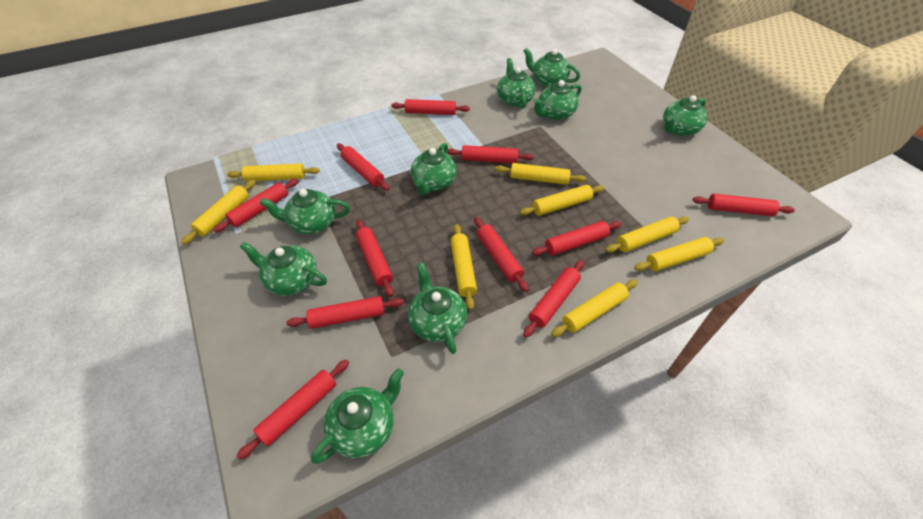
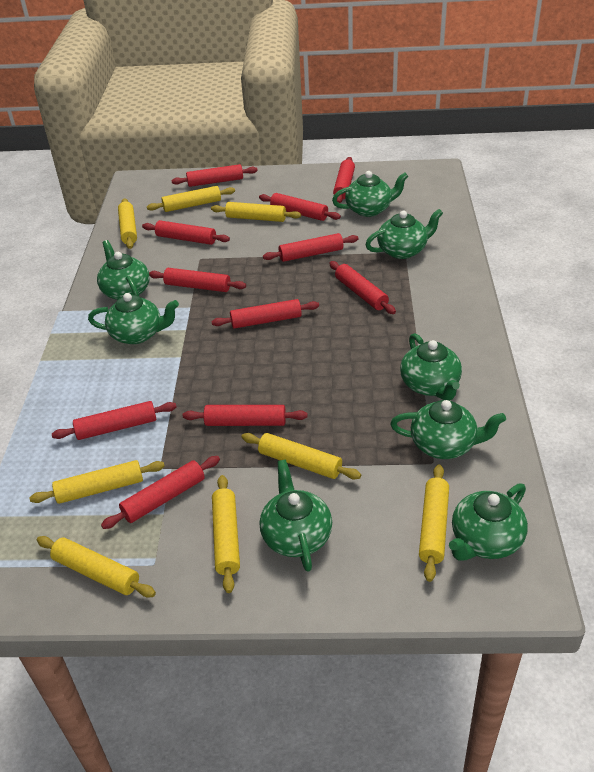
green teapot: 9 -> 8

